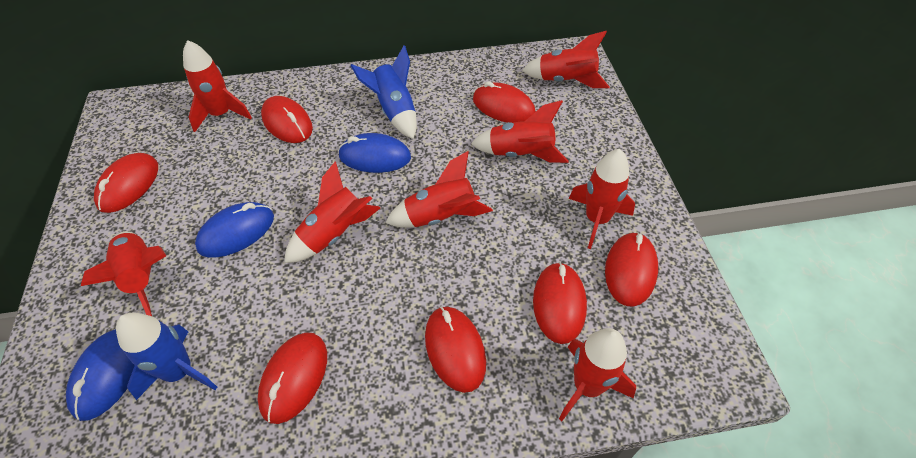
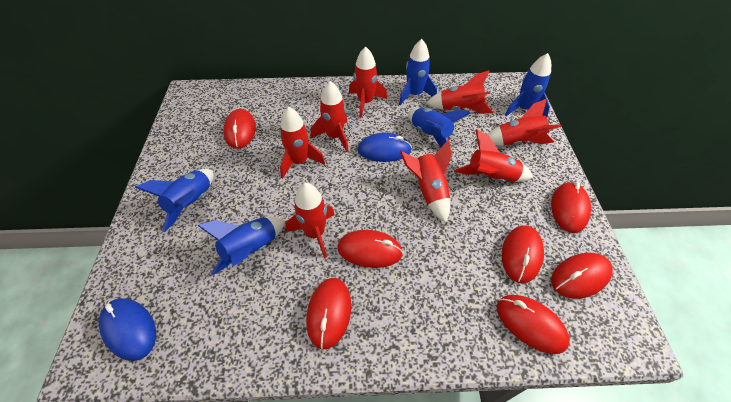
blue mouse: 3 -> 2
blue rocket: 2 -> 5

